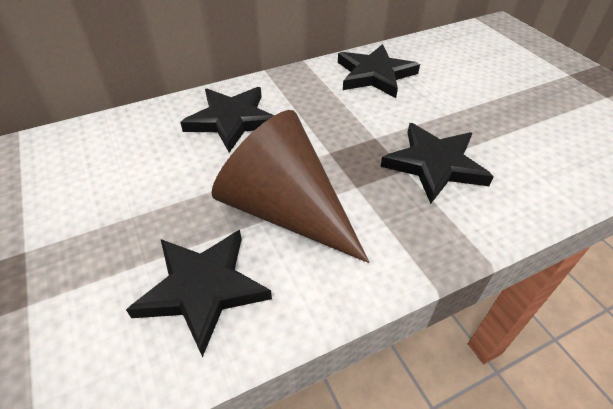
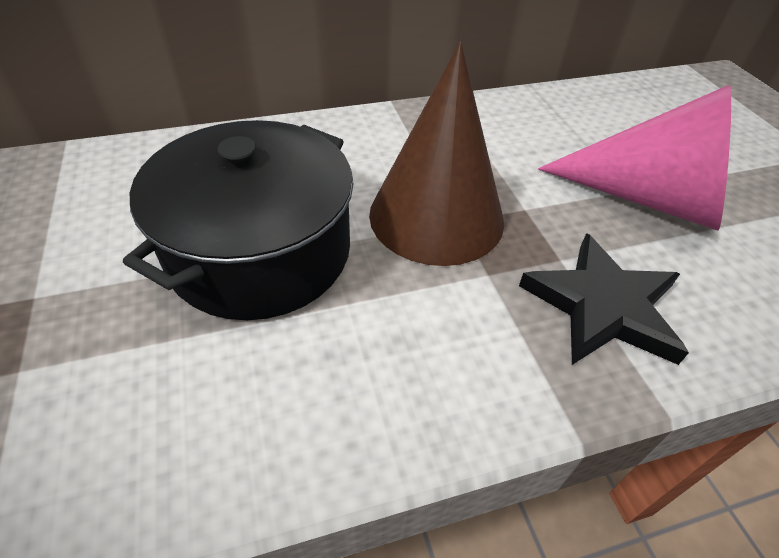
black pot: 0 -> 1
black star: 4 -> 1
pink cone: 0 -> 1

